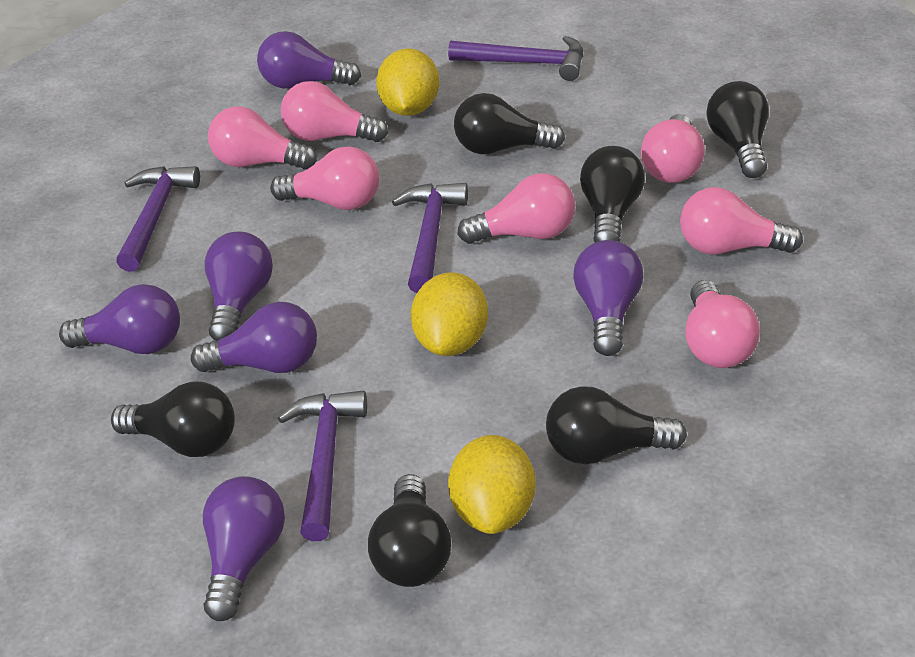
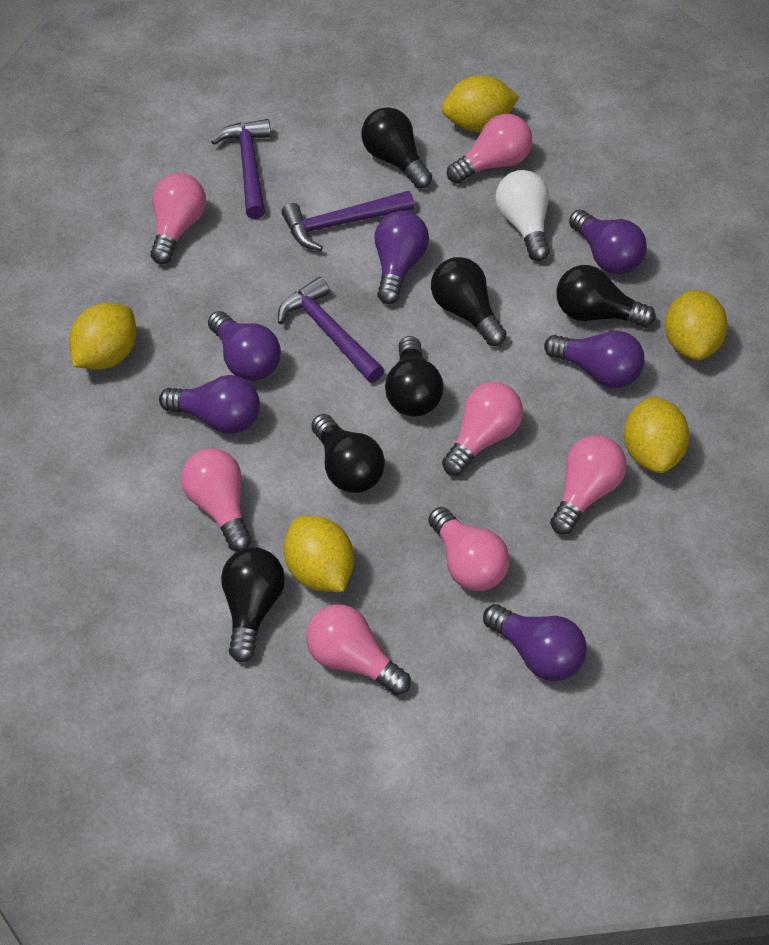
purple hammer: 4 -> 3
white light bulb: 0 -> 1
yellow lemon: 3 -> 5

